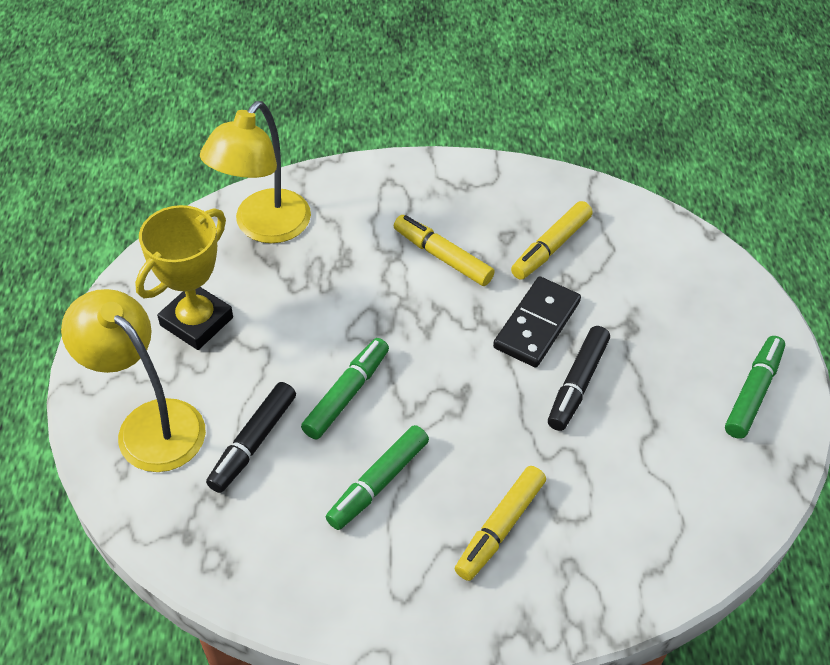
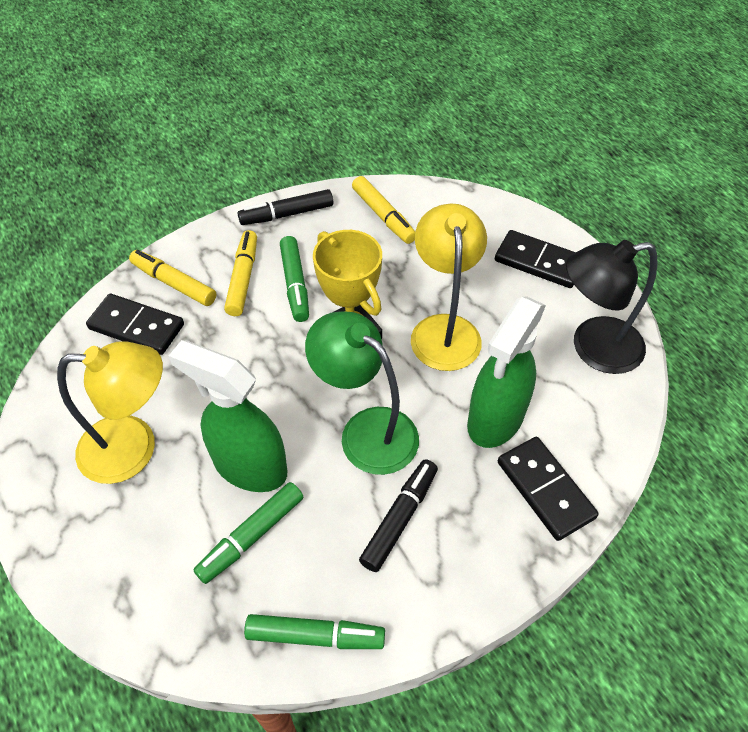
black domino: 1 -> 3
black lamp: 0 -> 1
green lamp: 0 -> 1
green spray bottle: 0 -> 2

